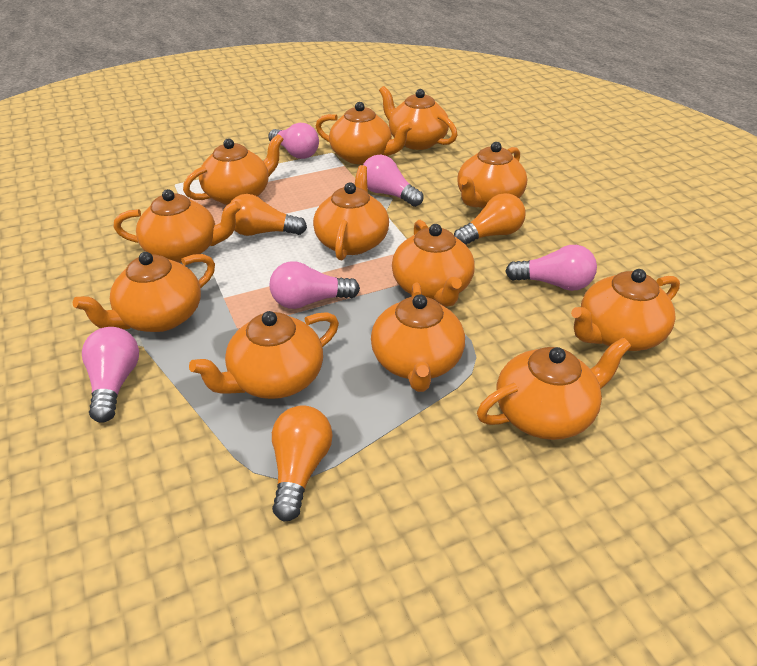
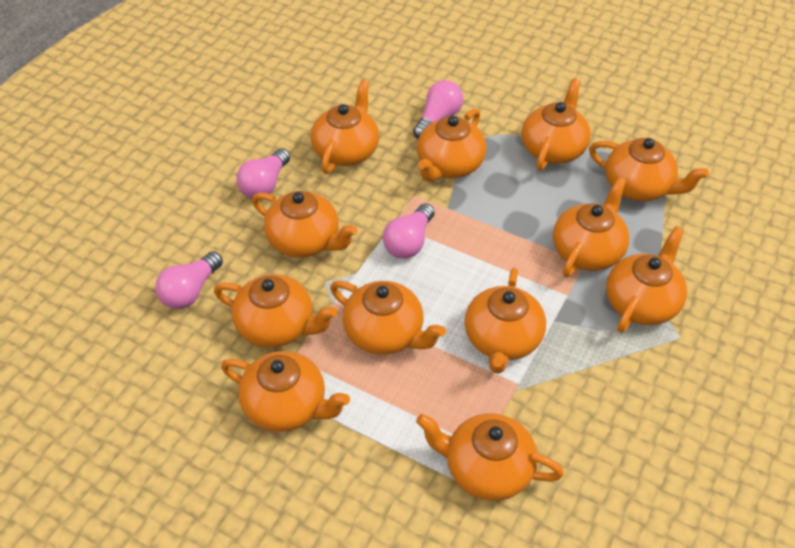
orange light bulb: 3 -> 0
pink light bulb: 5 -> 4

